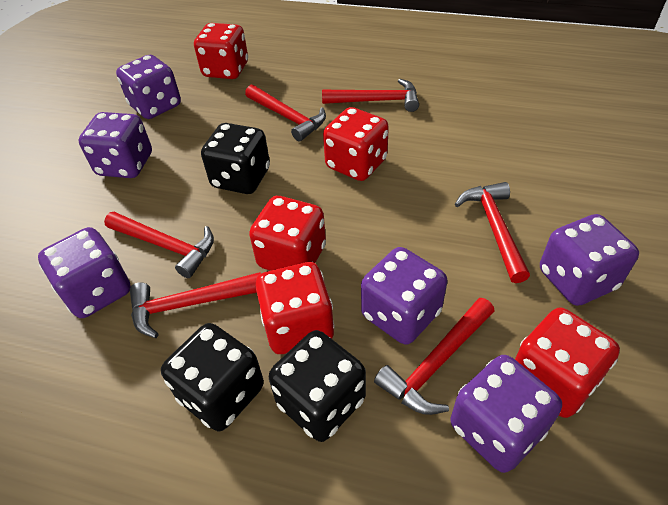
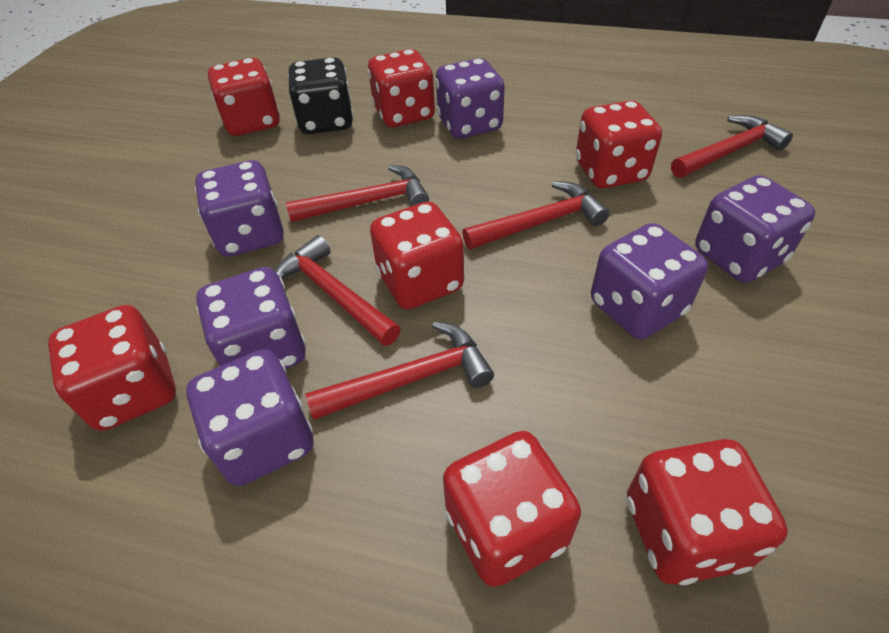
black dice: 3 -> 1
red dice: 5 -> 7
red hammer: 6 -> 5

